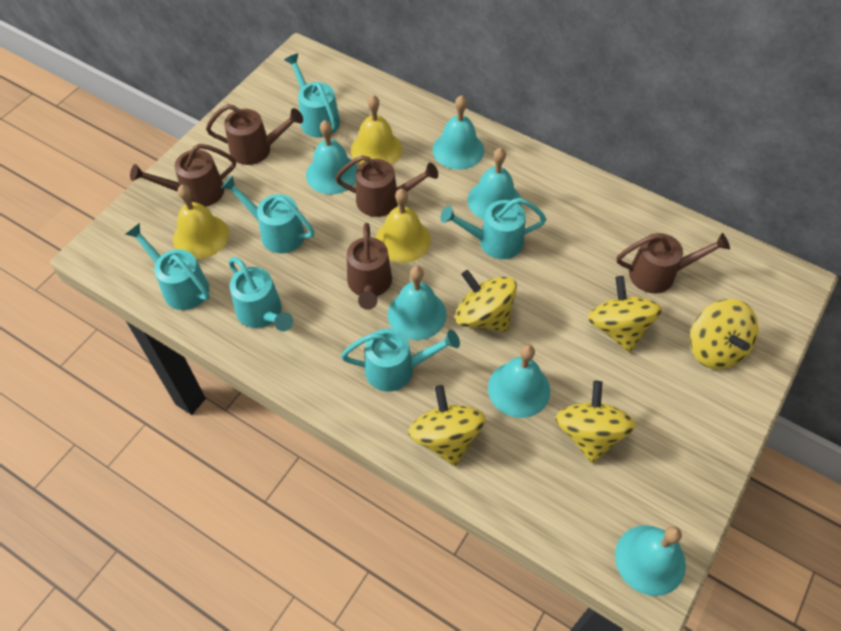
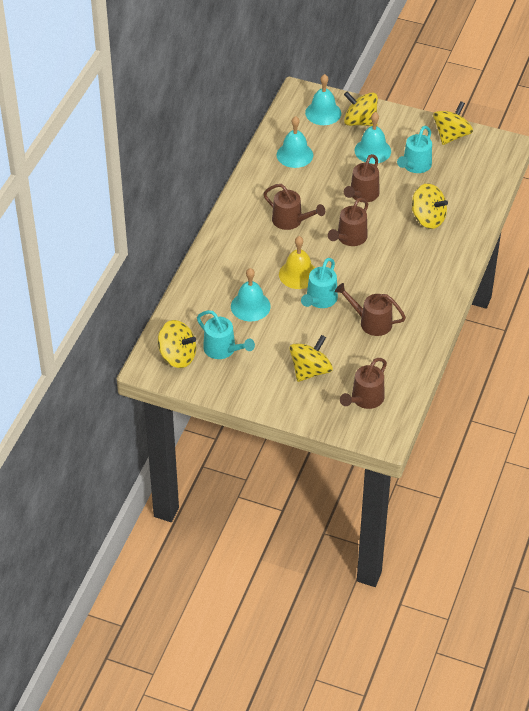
turquoise bell: 6 -> 4
turquoise watering can: 6 -> 3
yellow bell: 3 -> 1

